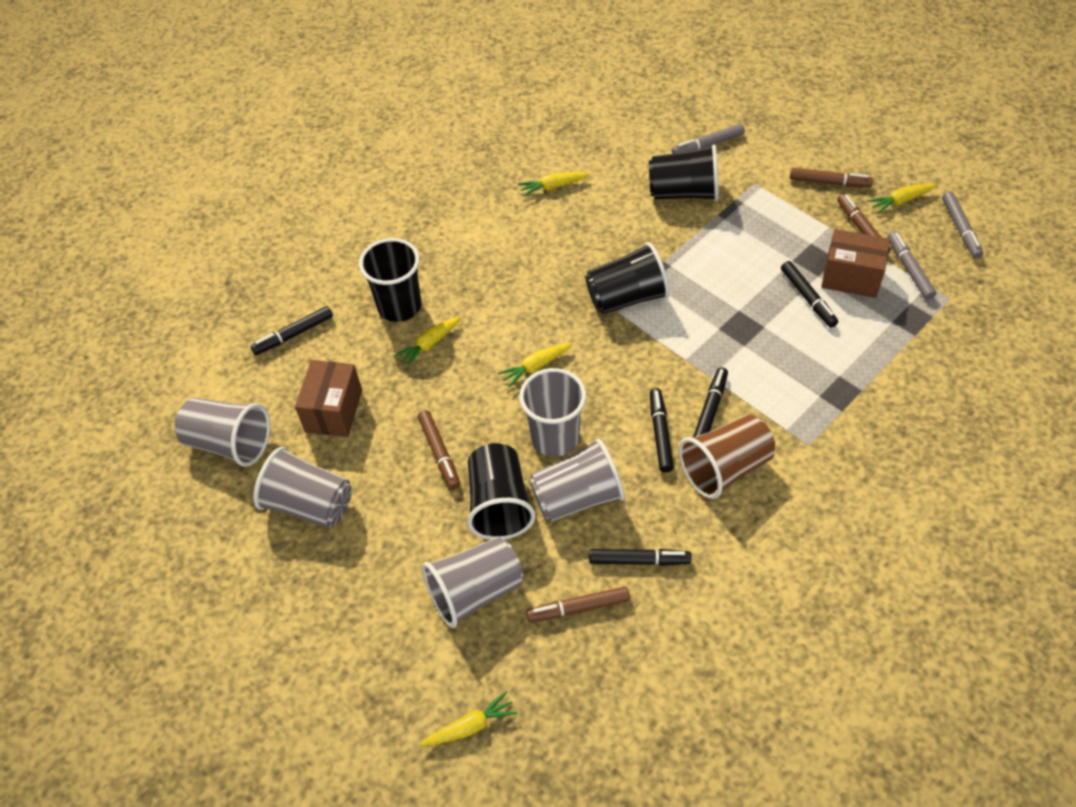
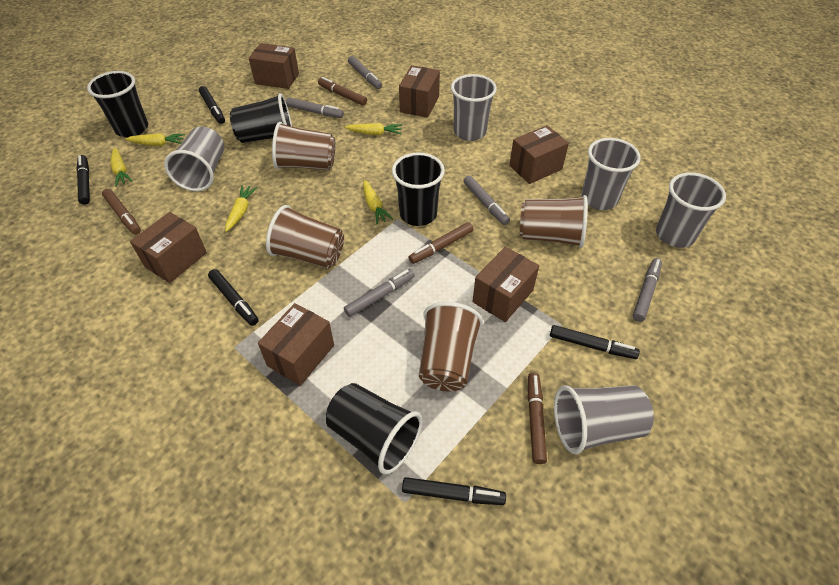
brown box: 2 -> 6
brown cup: 1 -> 4
grey marker: 3 -> 5

